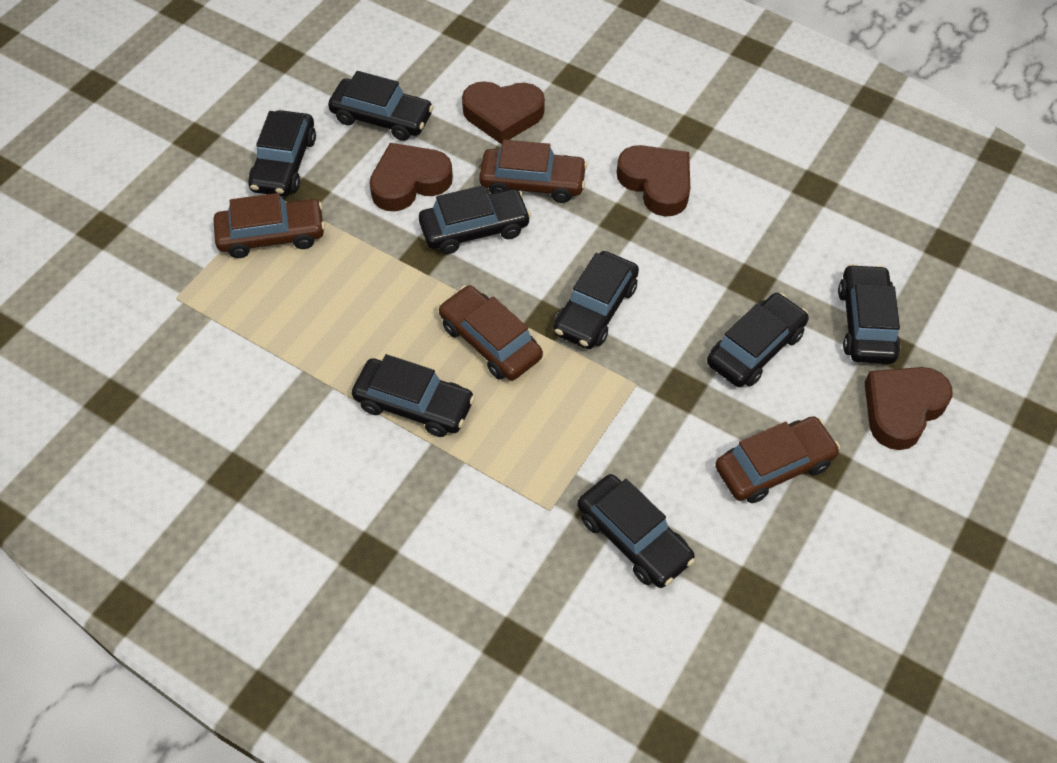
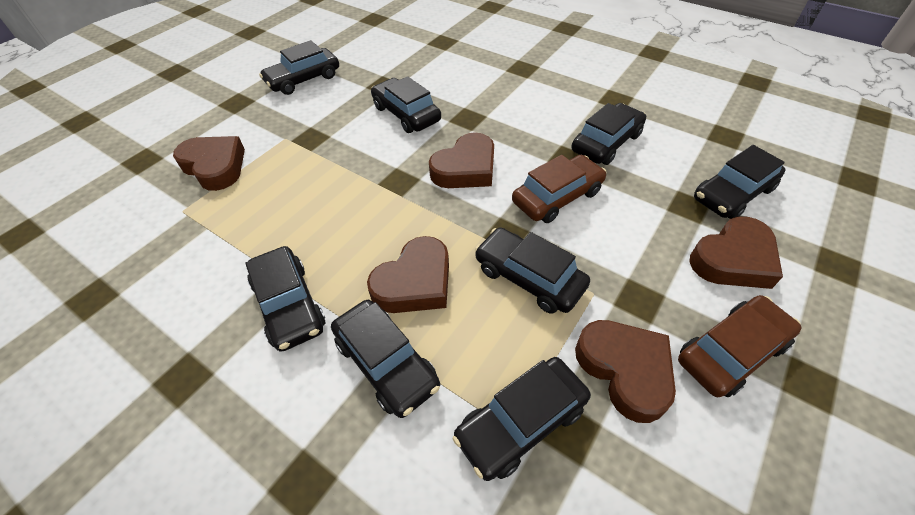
brown car: 4 -> 2
brown heart: 4 -> 5

